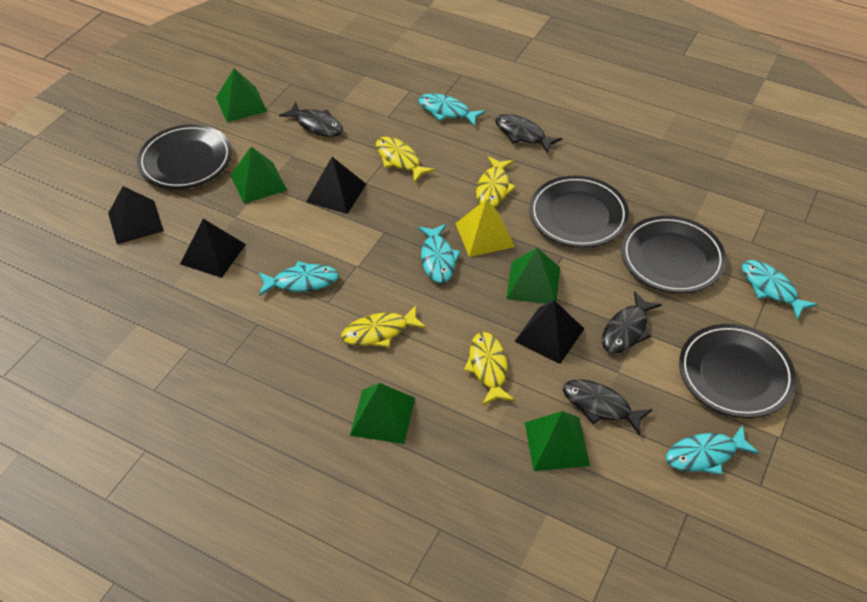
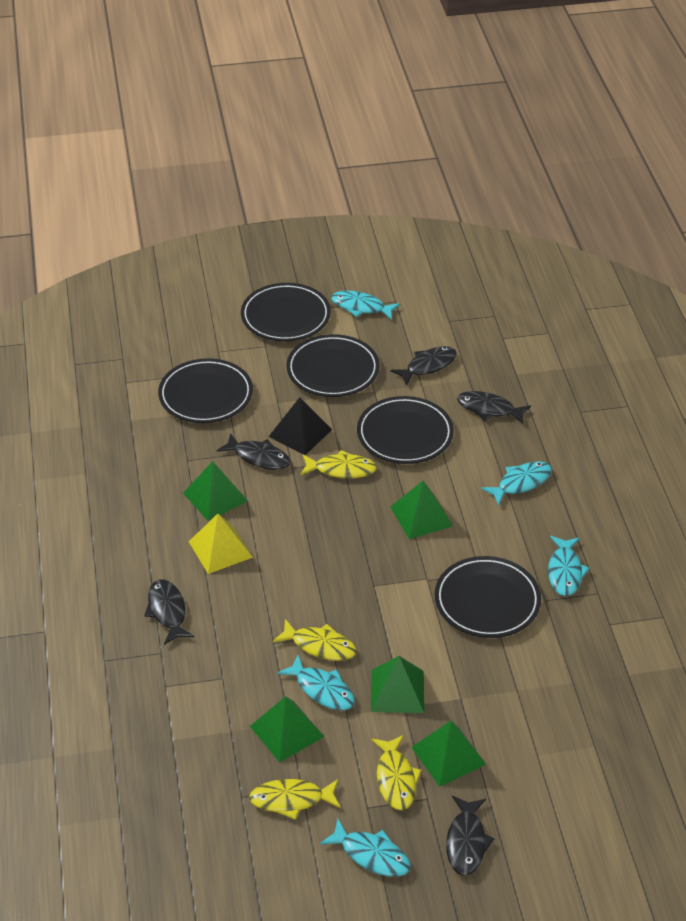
black fish: 4 -> 5
black plate: 4 -> 5
black pyramid: 4 -> 1

